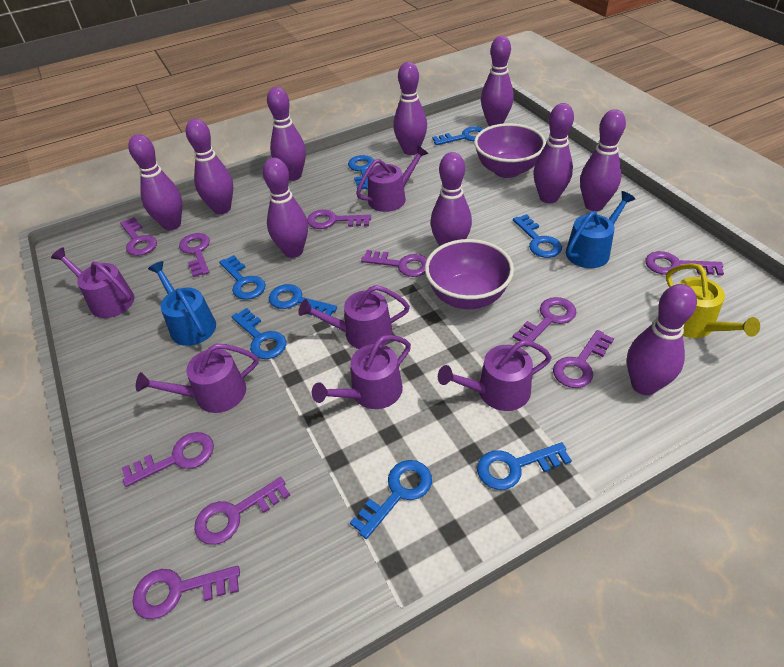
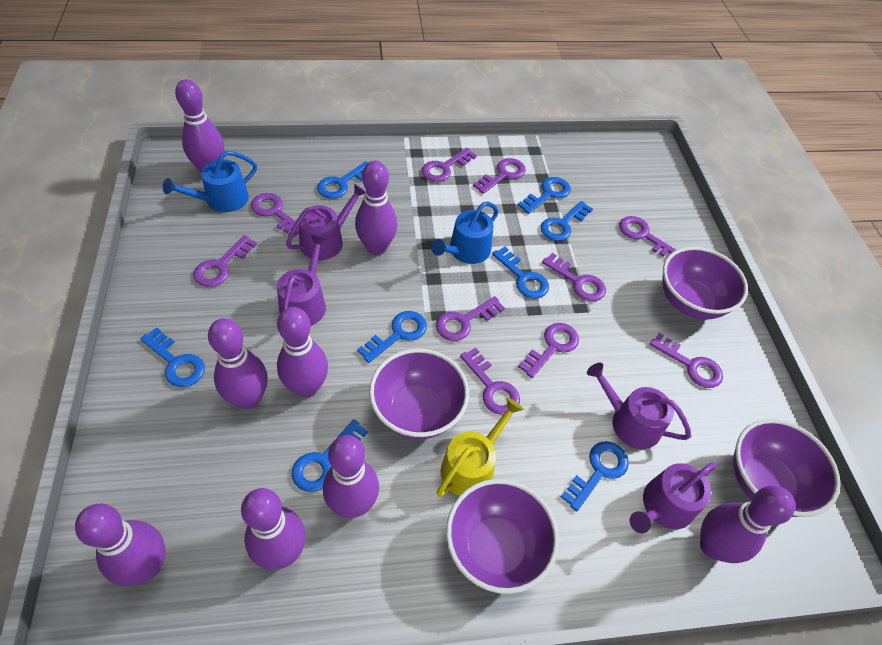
purple bowl: 2 -> 4
purple bowling pin: 10 -> 8
purple watering can: 6 -> 4

